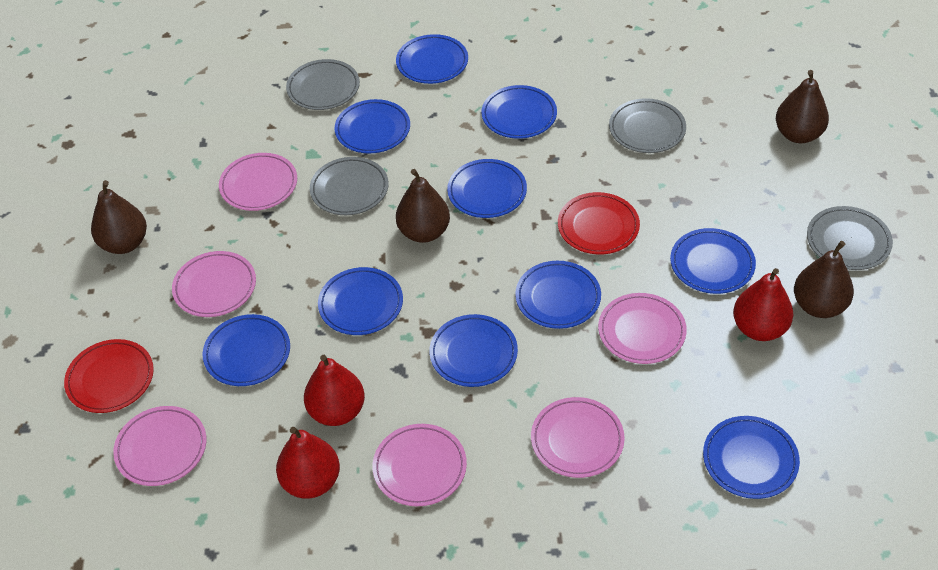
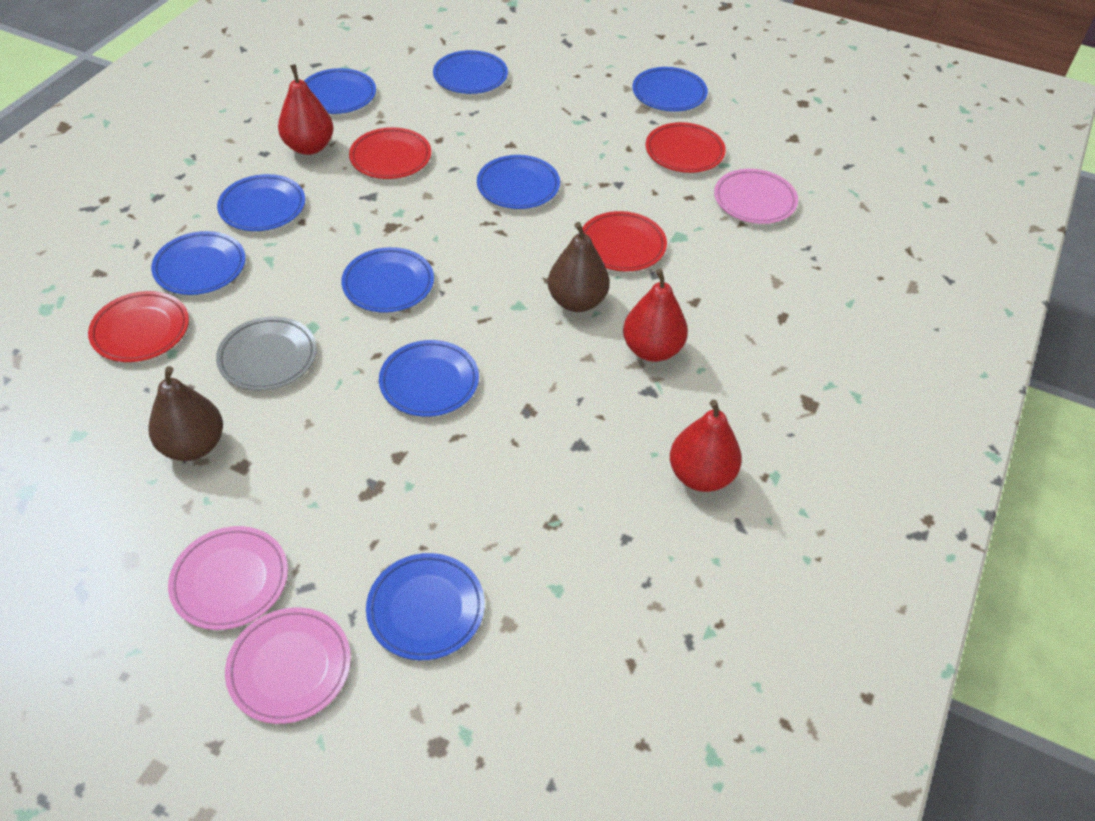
blue plate: 10 -> 9
brown pear: 4 -> 2
grey plate: 4 -> 1
pink plate: 6 -> 3
red plate: 2 -> 4

